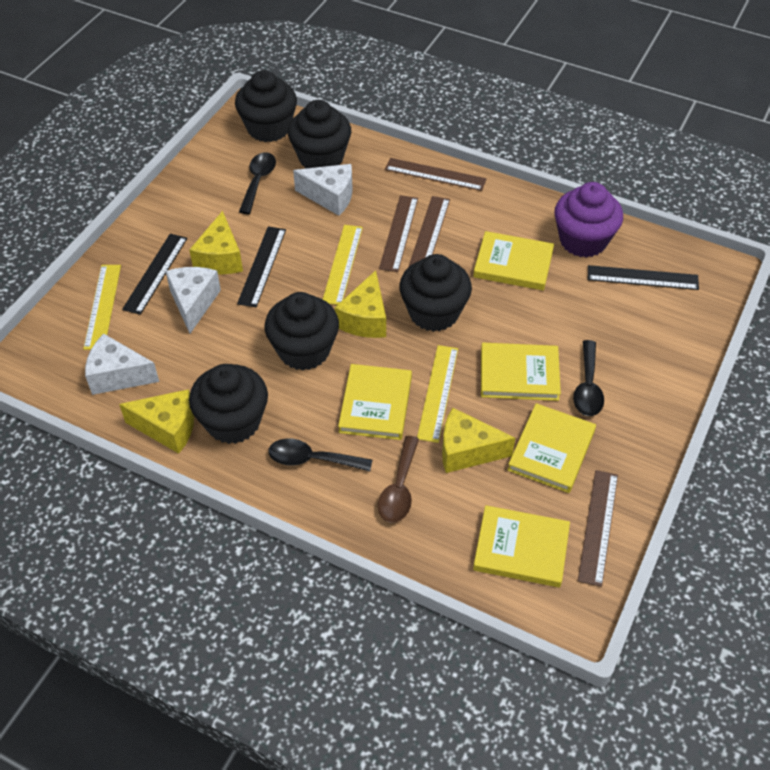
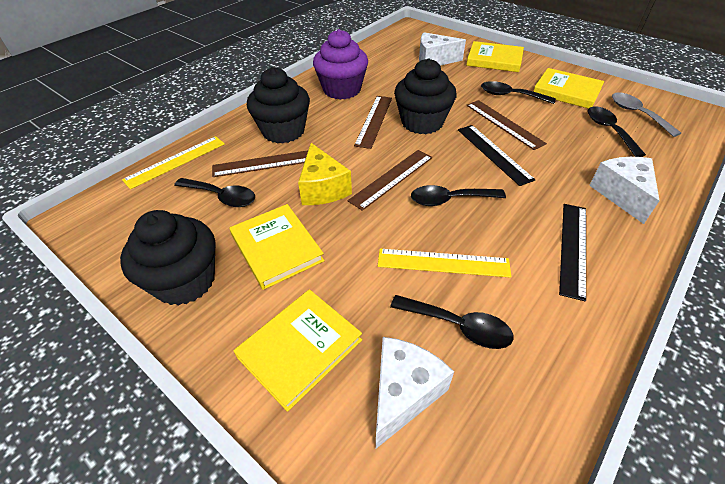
black cupcake: 5 -> 3
black ruler: 3 -> 2
black spoon: 3 -> 5
brown spoon: 1 -> 0
grey spoon: 0 -> 1
yellow book: 5 -> 4
yellow cheese: 4 -> 1
yellow ruler: 3 -> 2

